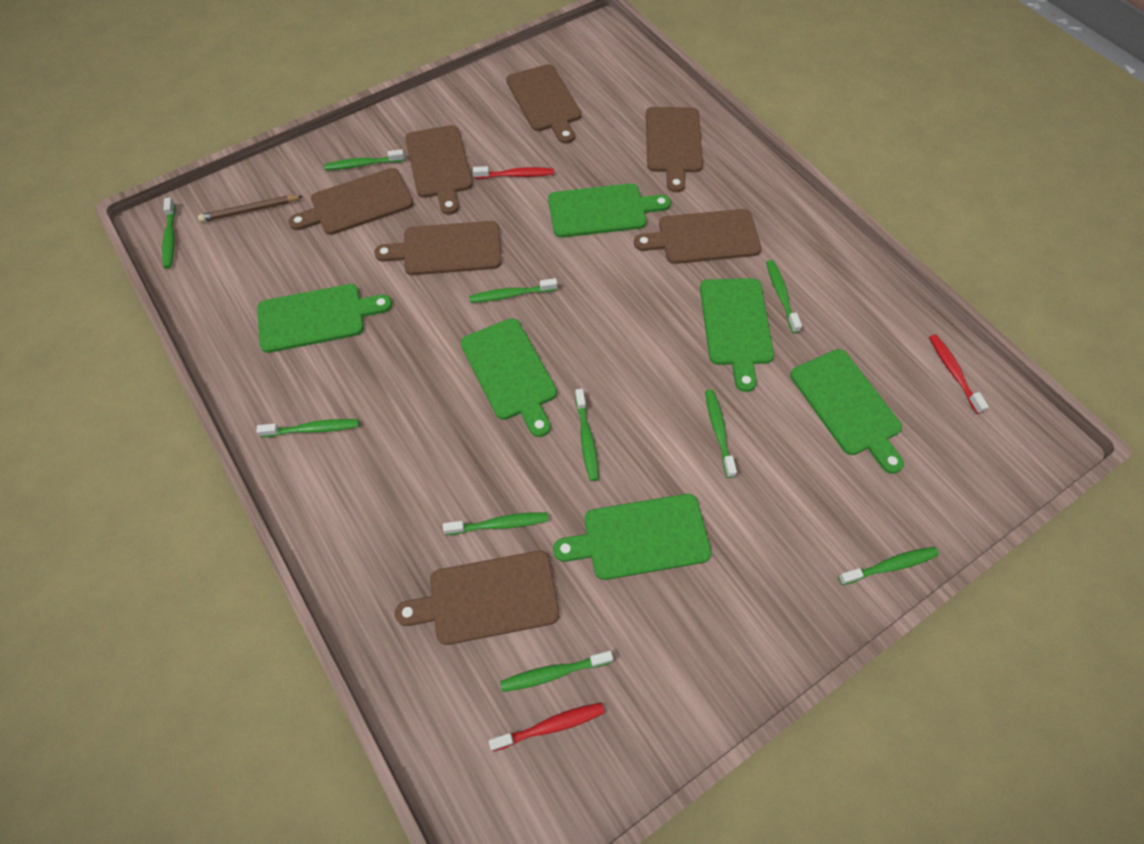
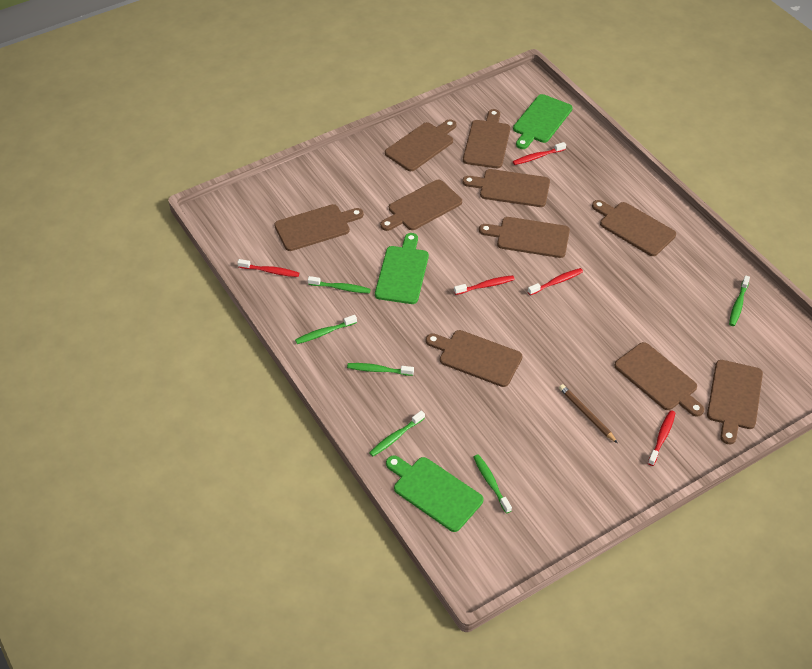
brown cutting board: 7 -> 10
green cutting board: 6 -> 3
green toothbrush: 10 -> 6
red toothbrush: 3 -> 5

